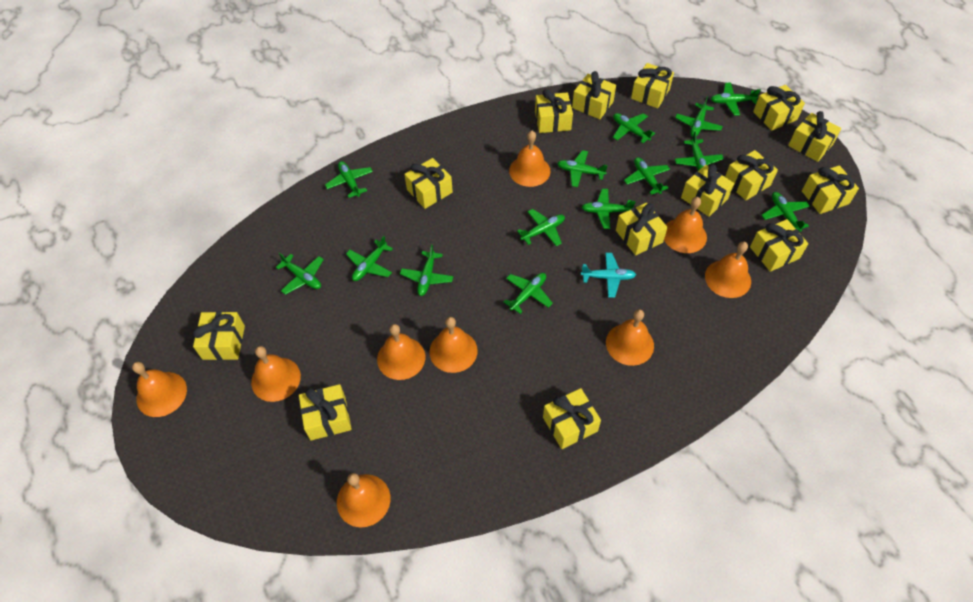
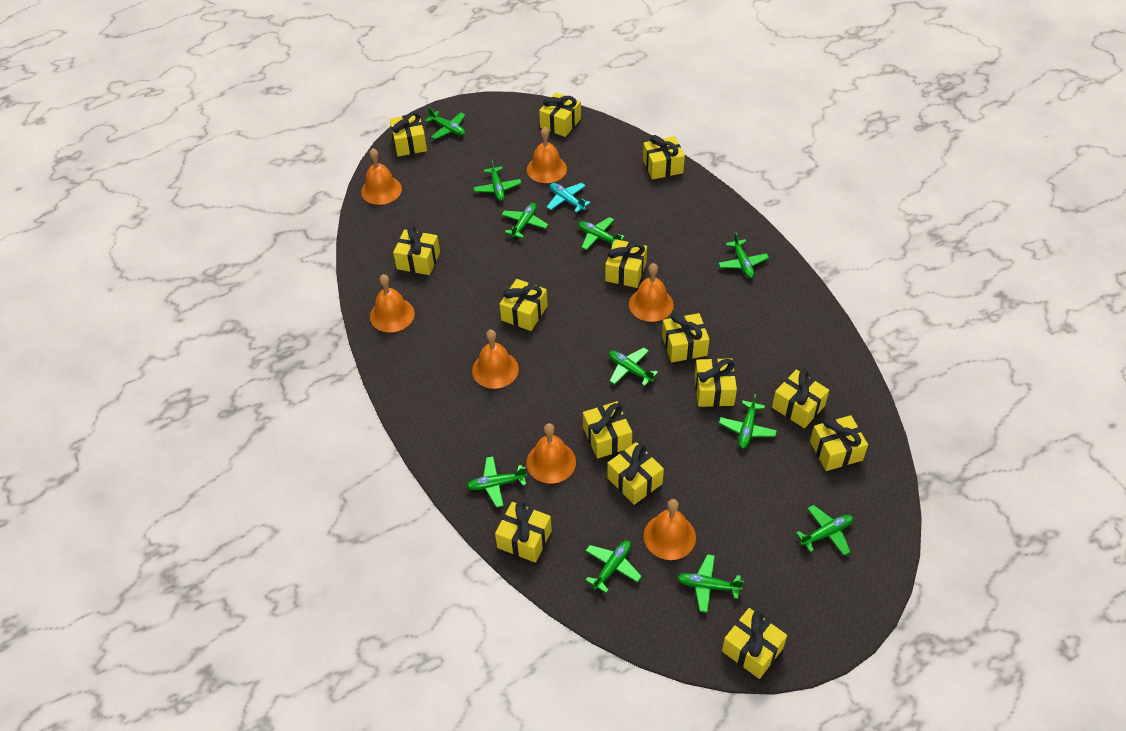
green plane: 14 -> 11
orange bell: 9 -> 7

